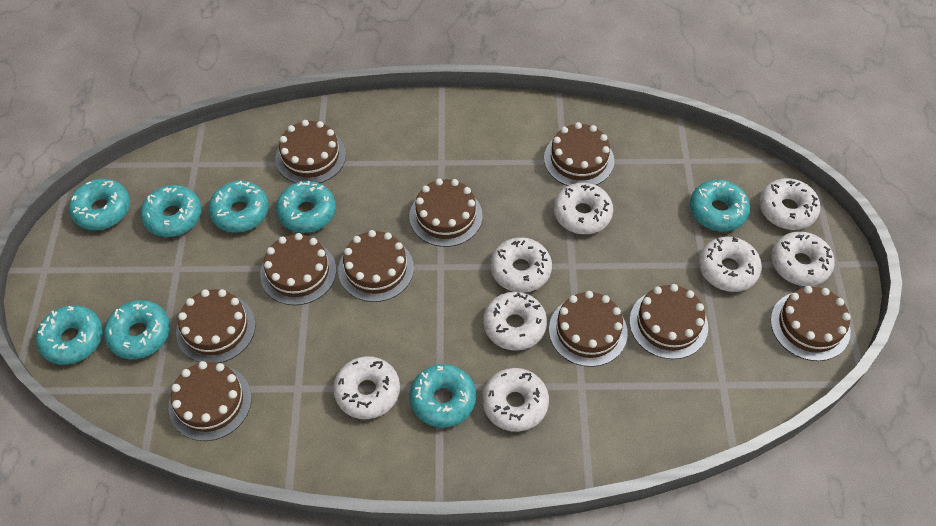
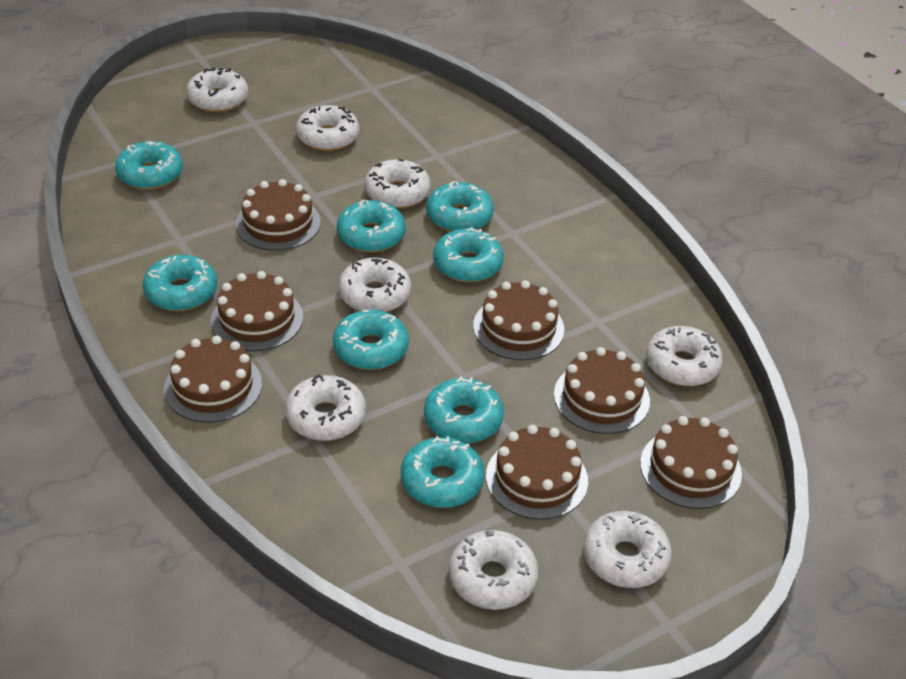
brown cake: 10 -> 7

